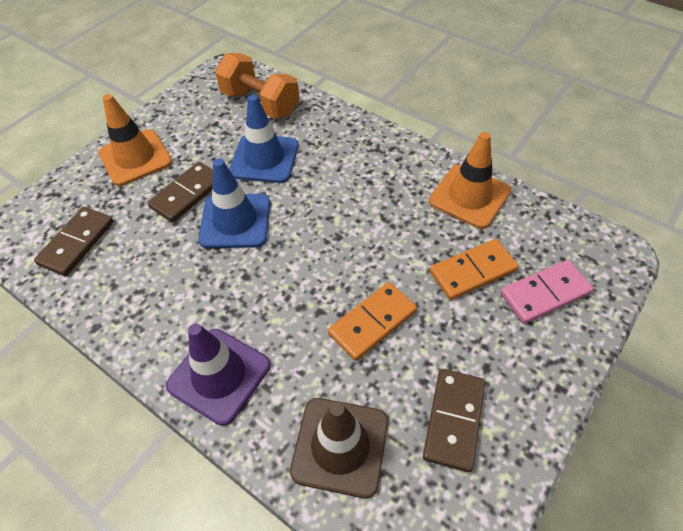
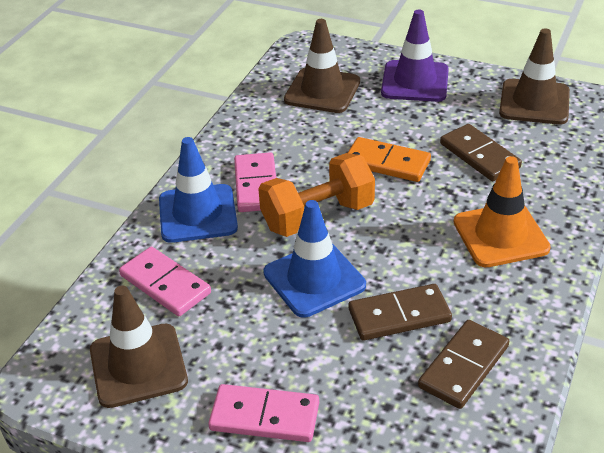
brown traffic cone: 1 -> 3
orange domino: 2 -> 1
orange traffic cone: 2 -> 1
pink domino: 1 -> 3

